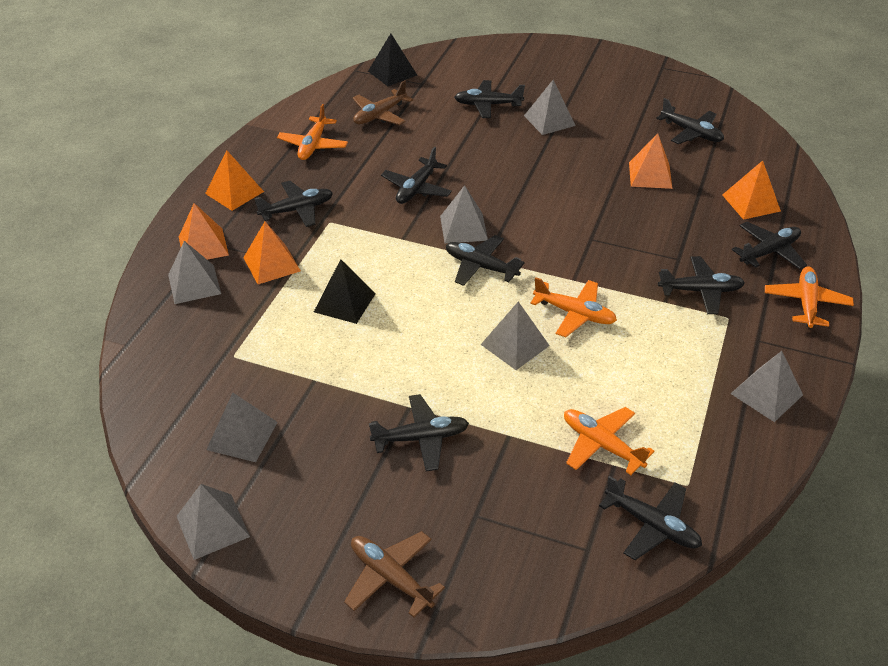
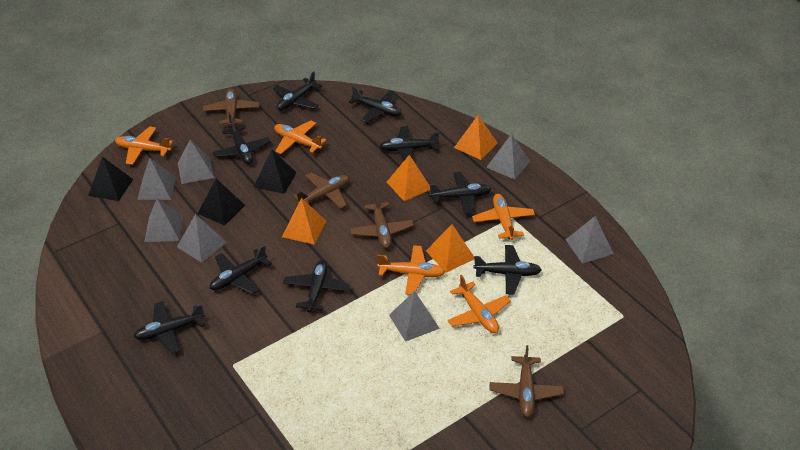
black pyramid: 2 -> 3
brown plane: 2 -> 4
orange plane: 4 -> 5
orange pyramid: 5 -> 4

